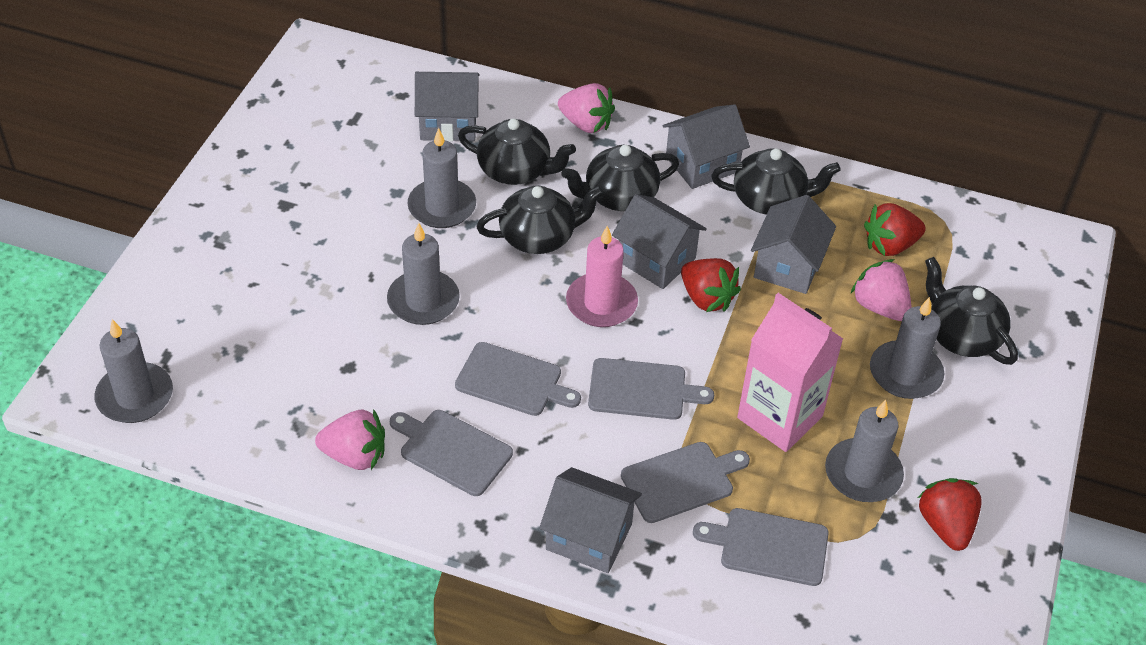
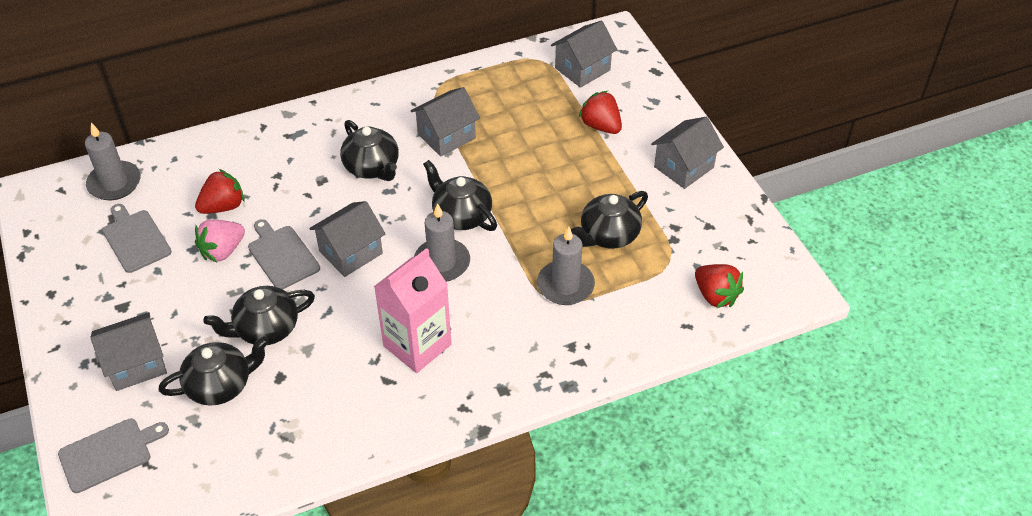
grey candle: 5 -> 3
grey cutting board: 5 -> 3
pink candle: 1 -> 0
pink strawberry: 3 -> 1

